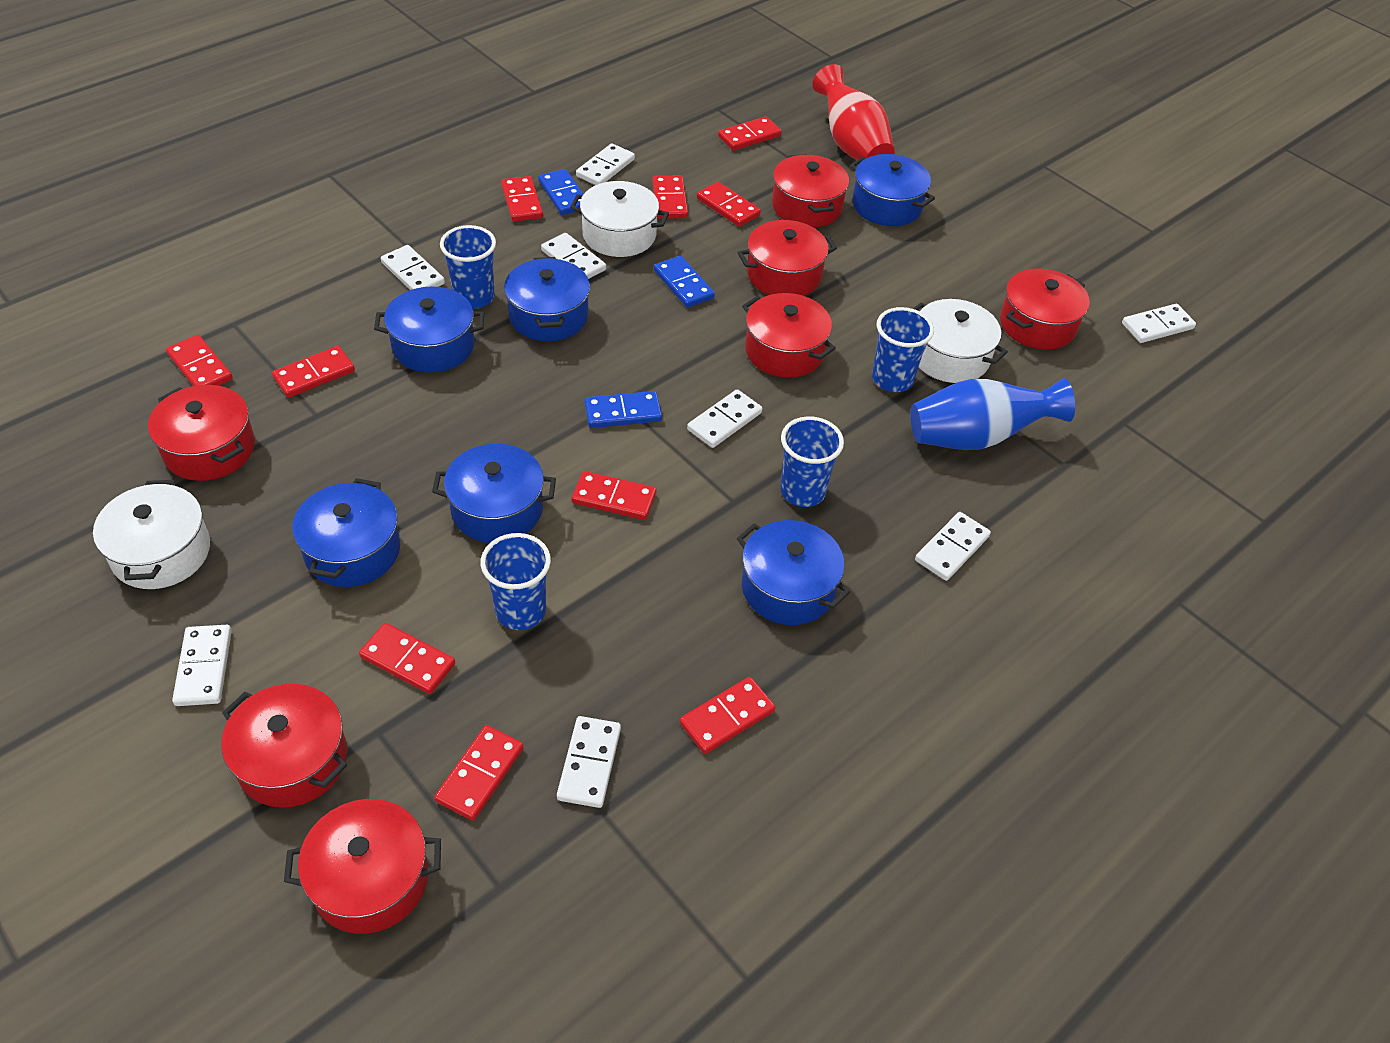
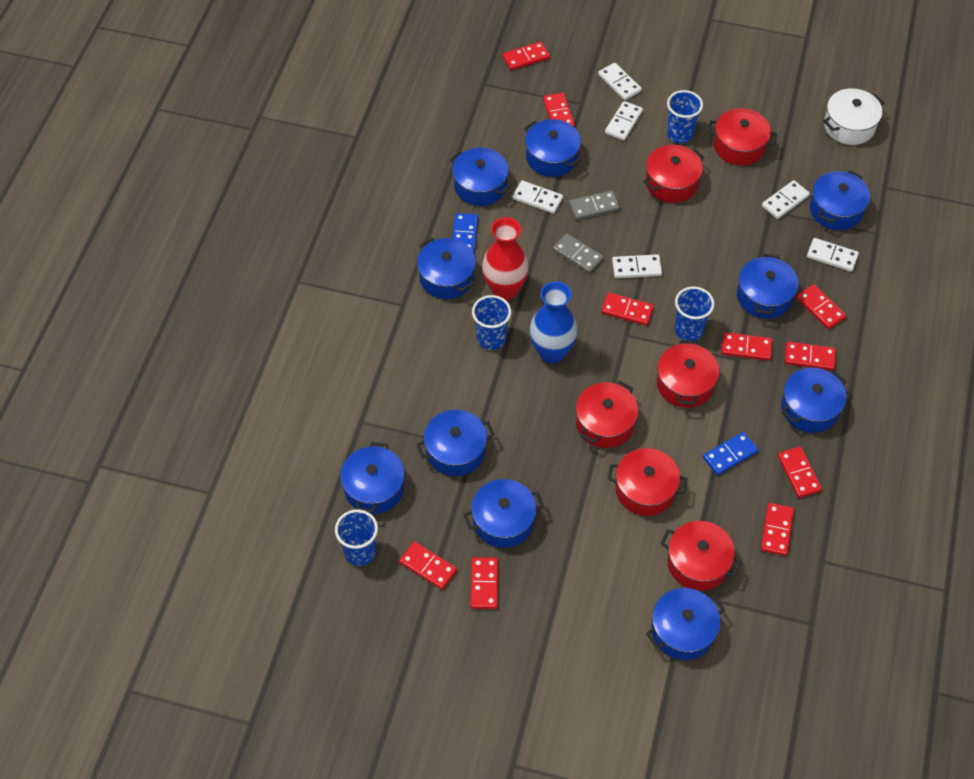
blue domino: 3 -> 2
blue pot: 6 -> 10
grey domino: 0 -> 2
red pot: 7 -> 6
white domino: 8 -> 6
white pot: 3 -> 1

